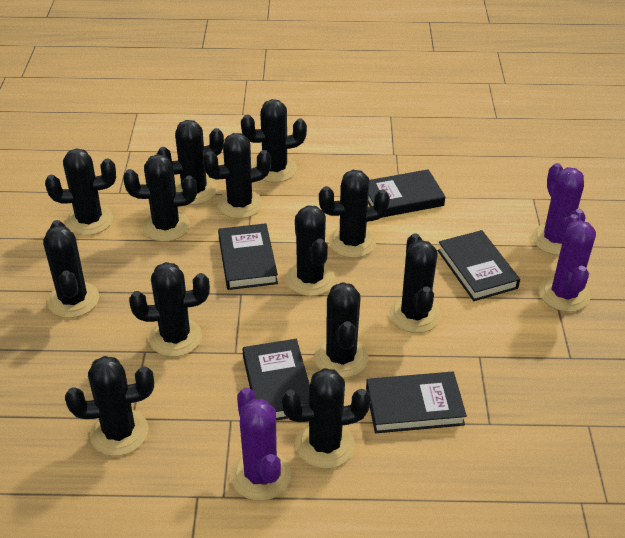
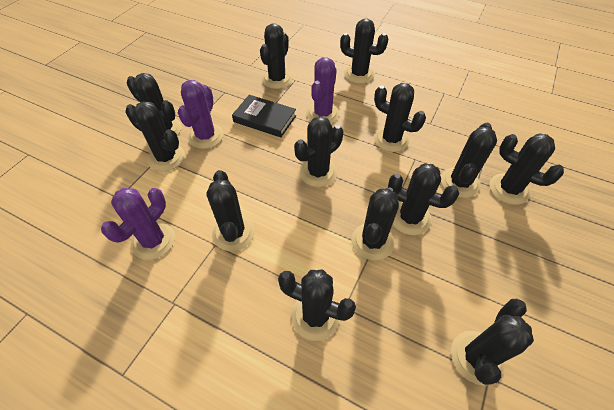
black book: 5 -> 1

